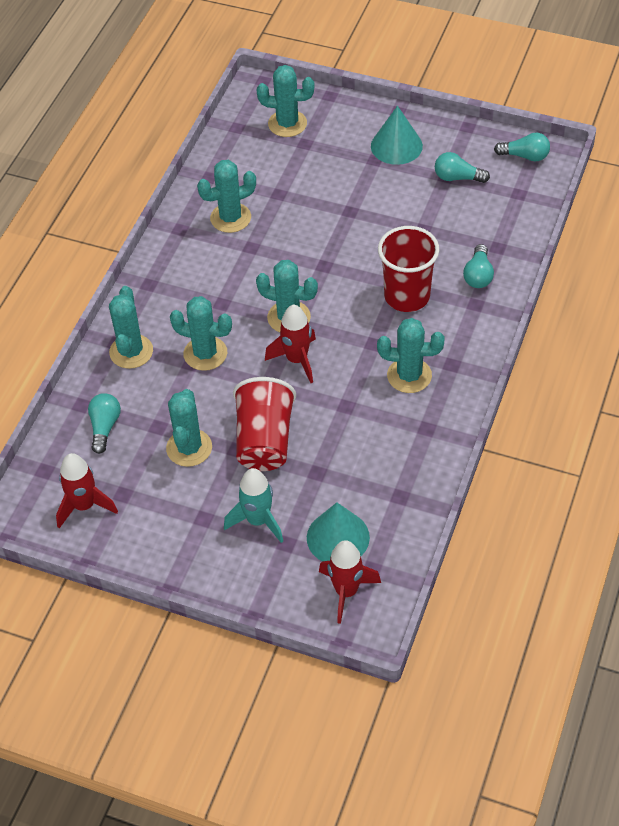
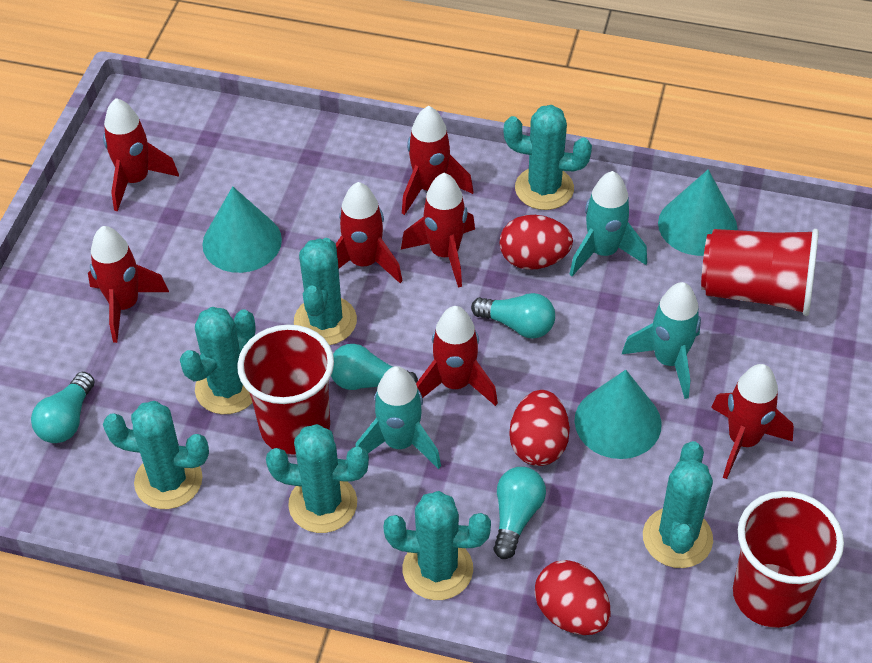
red cup: 2 -> 3
red egg: 0 -> 3
red rocket: 3 -> 7
turquoise cone: 2 -> 3
turquoise rocket: 1 -> 3

